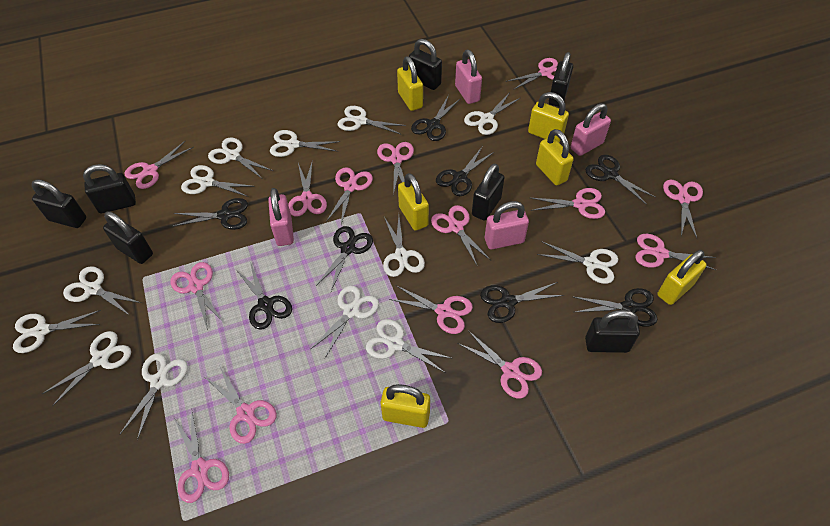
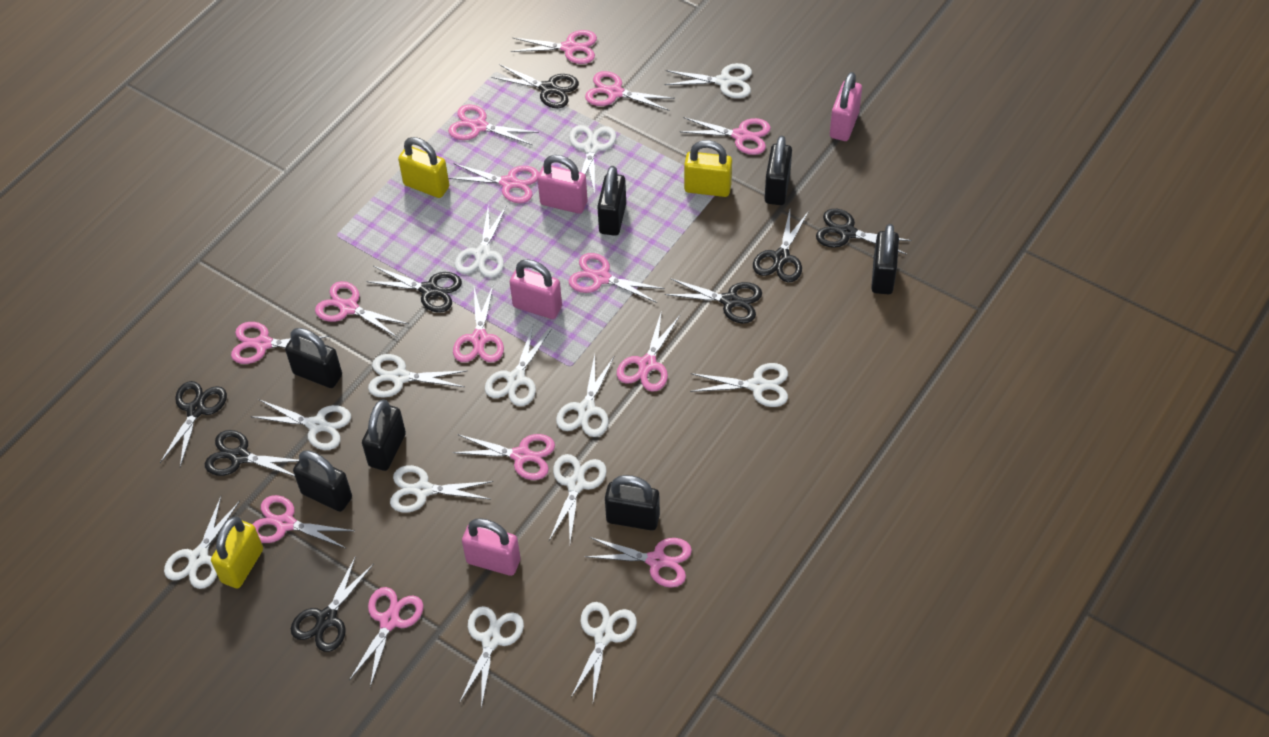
yellow padlock: 6 -> 3

